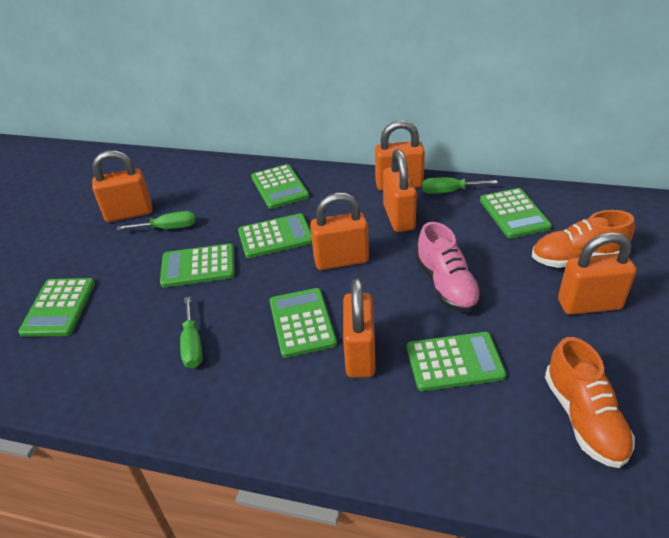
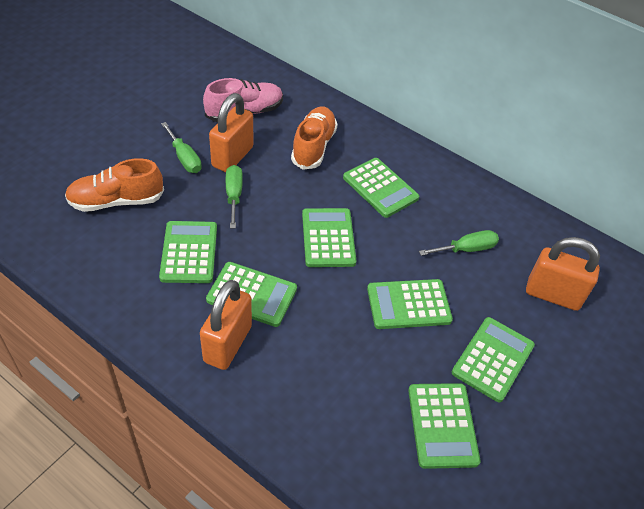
orange padlock: 6 -> 3

